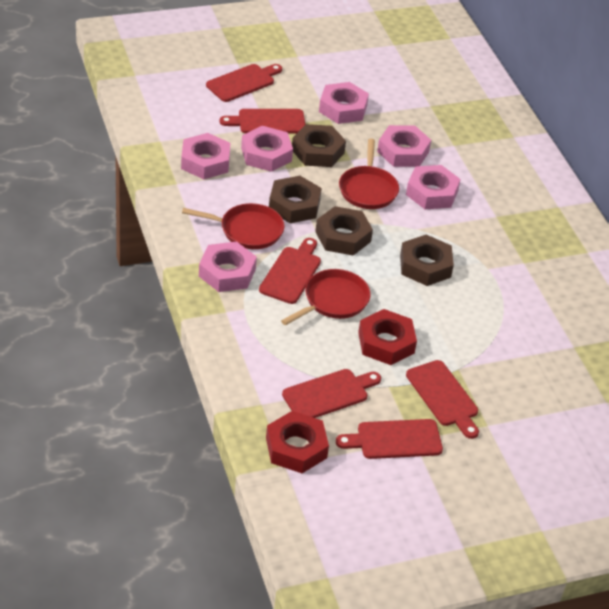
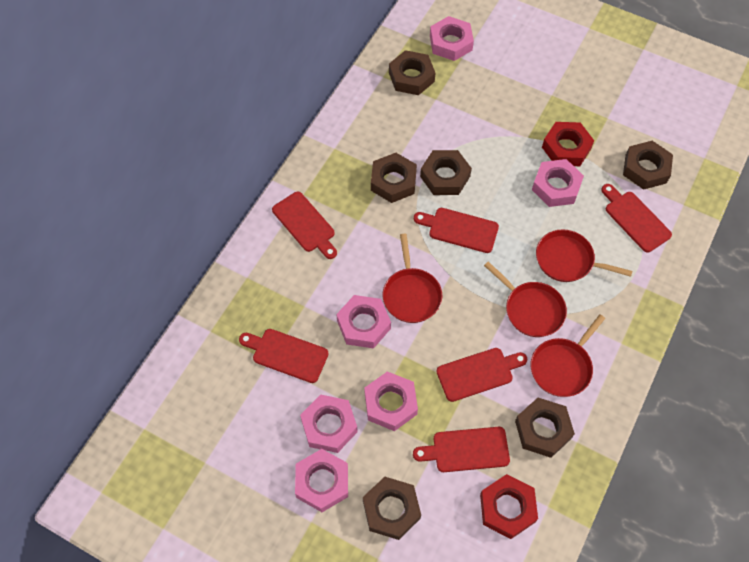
brown nut: 4 -> 6
red pan: 3 -> 4

